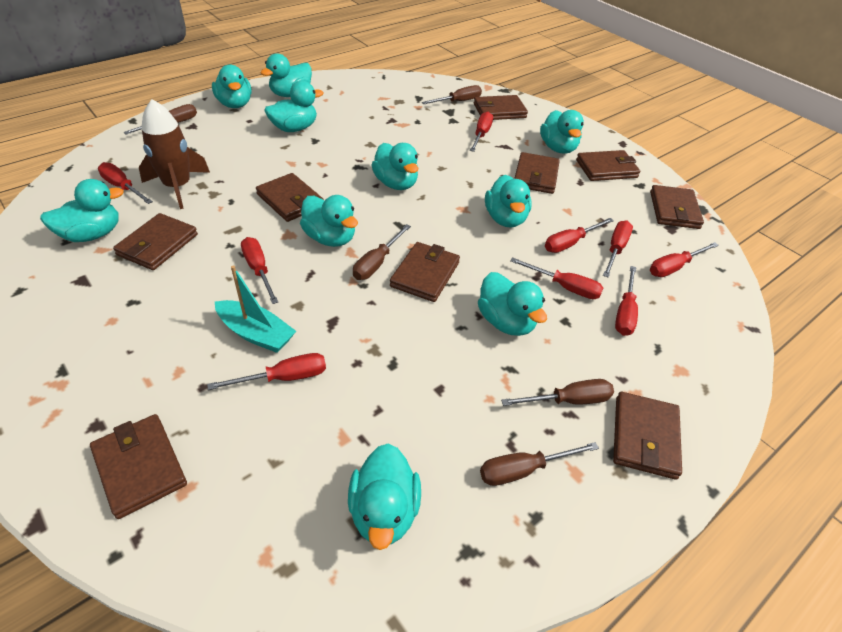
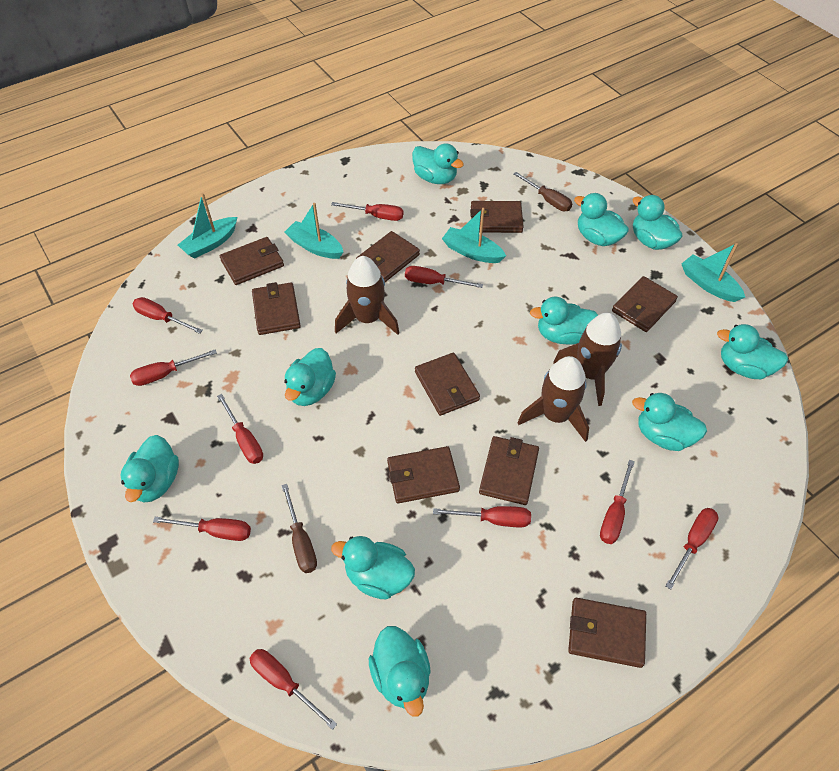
brown rocket: 1 -> 3
brown screwdriver: 5 -> 2
red screwdriver: 9 -> 10
turquoise boat: 1 -> 4

